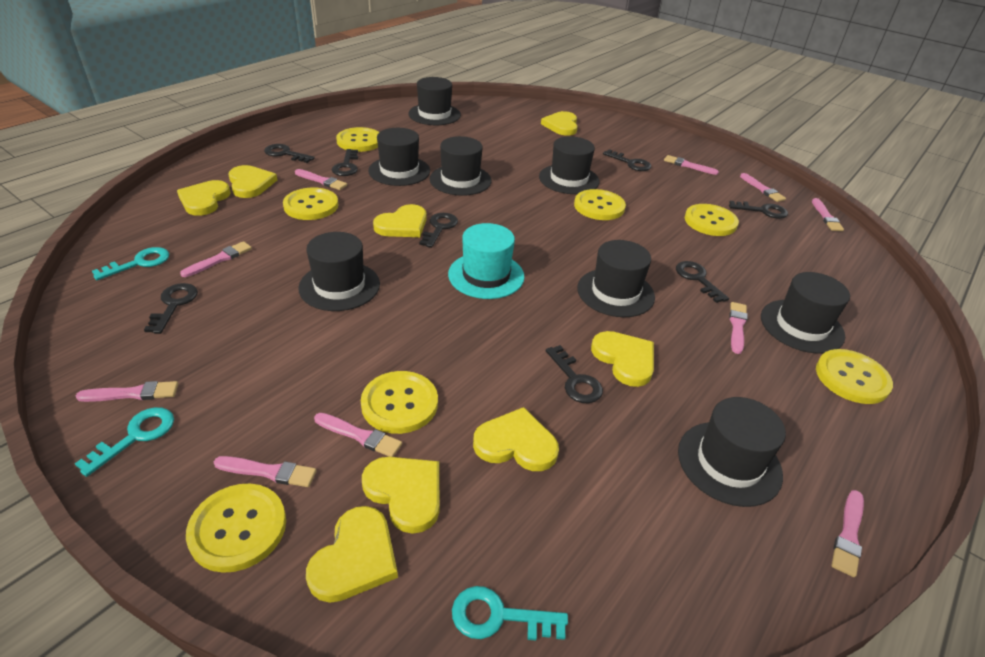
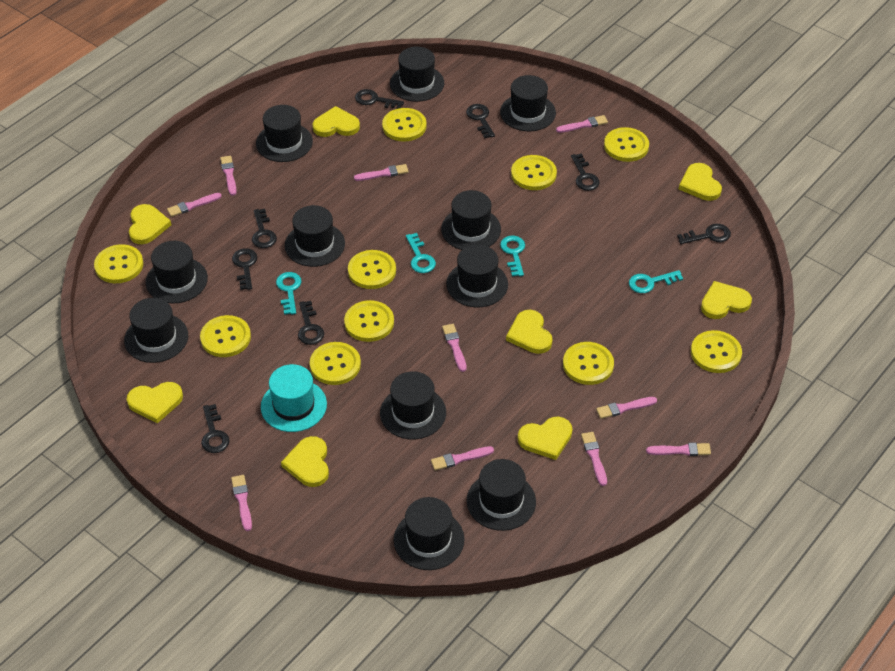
black hat: 8 -> 11
turquoise key: 3 -> 4
yellow button: 7 -> 10

